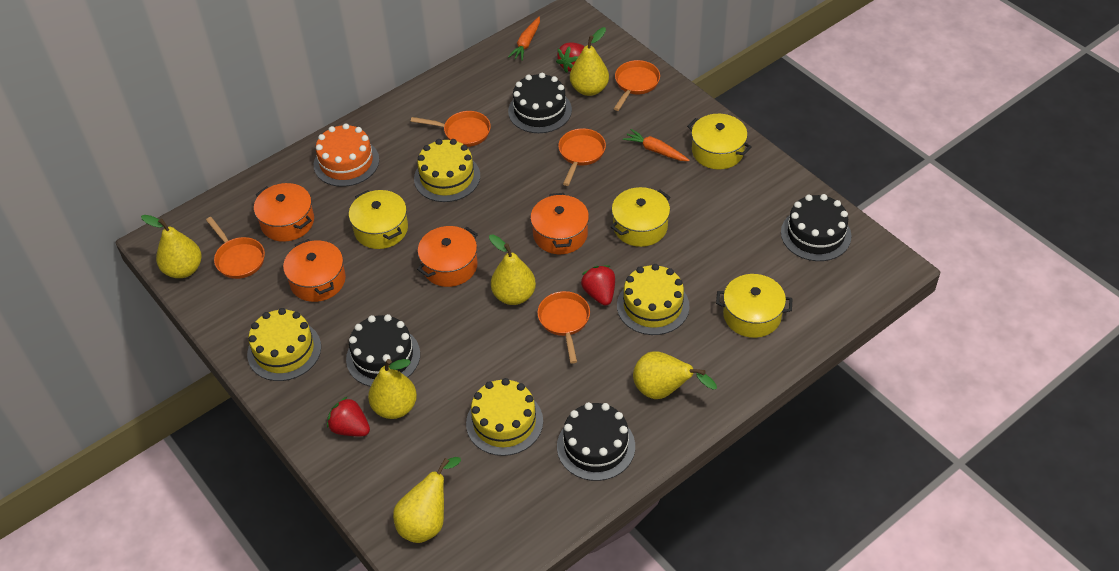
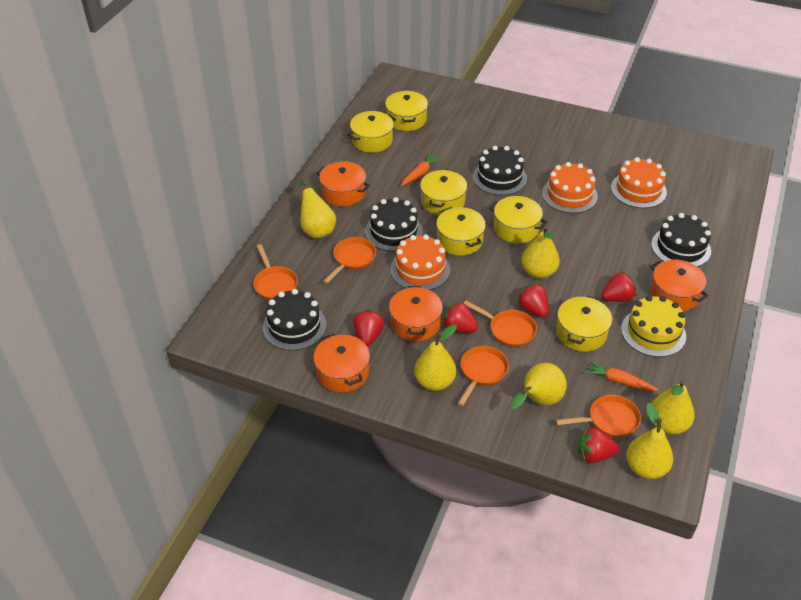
orange cake: 1 -> 3
red strawberry: 3 -> 5
yellow cake: 4 -> 1
yellow pot: 4 -> 6

